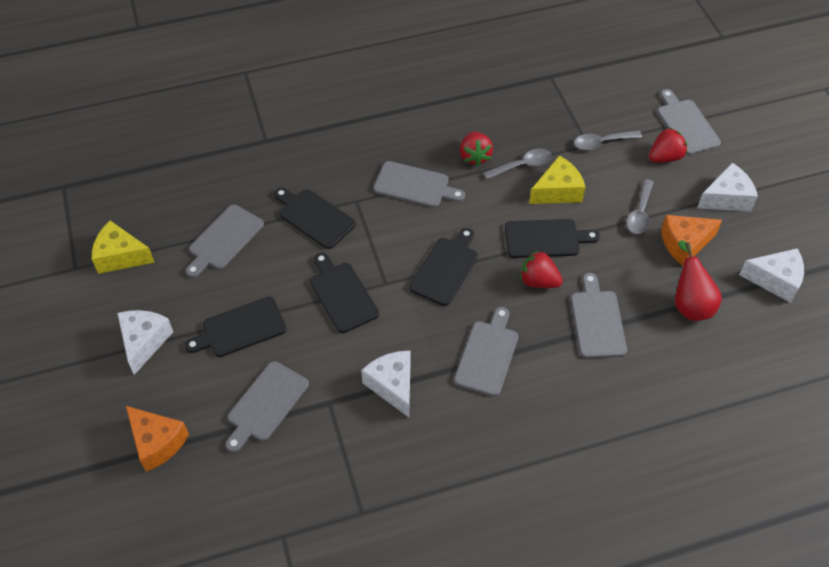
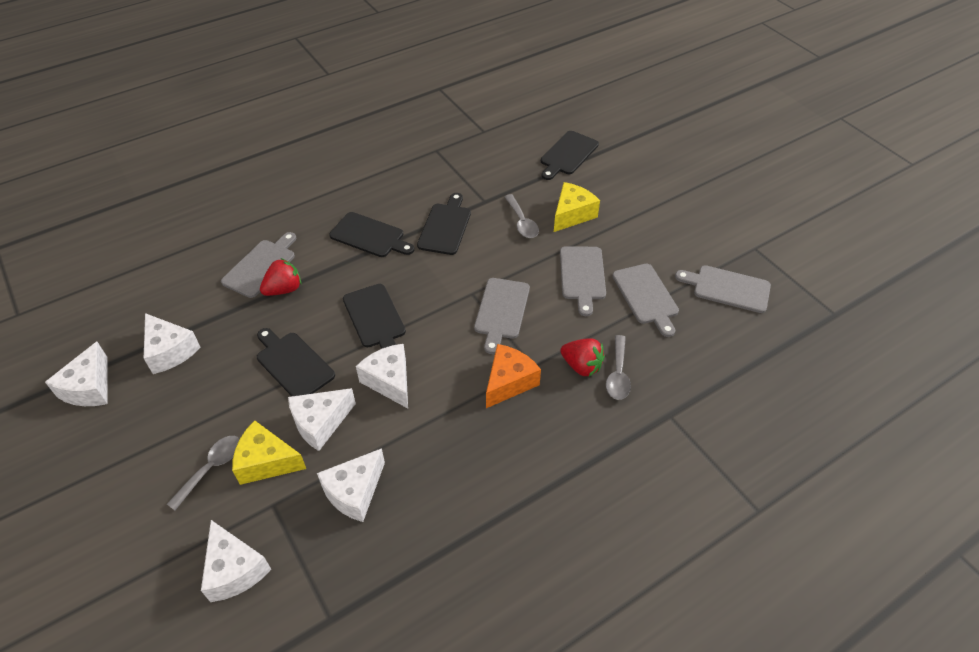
grey cutting board: 6 -> 5
orange cheese: 2 -> 1
red pear: 1 -> 0
red strawberry: 3 -> 2
white cheese: 4 -> 6

